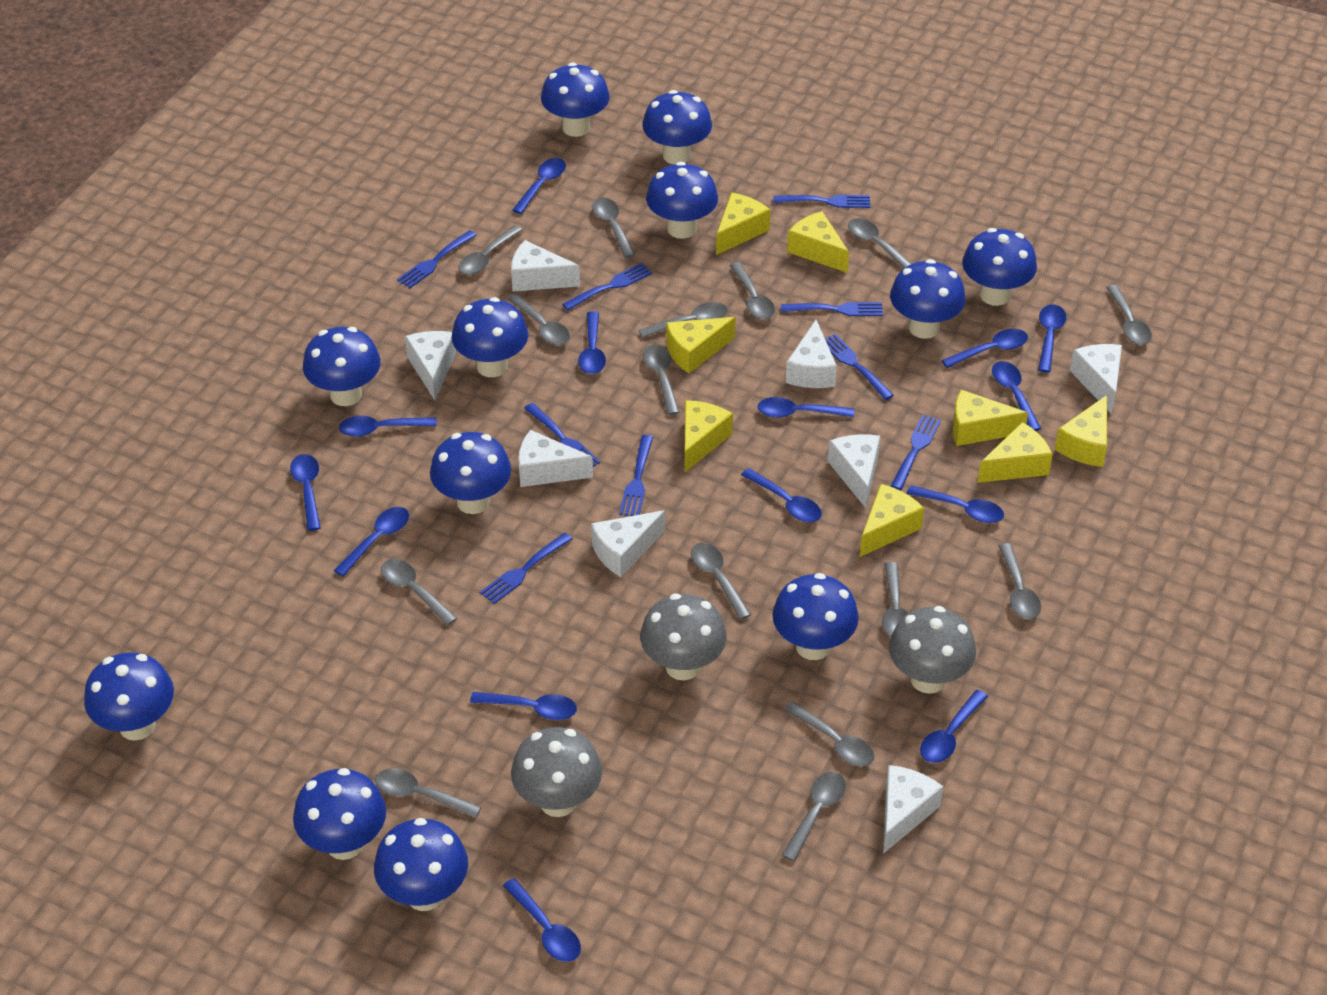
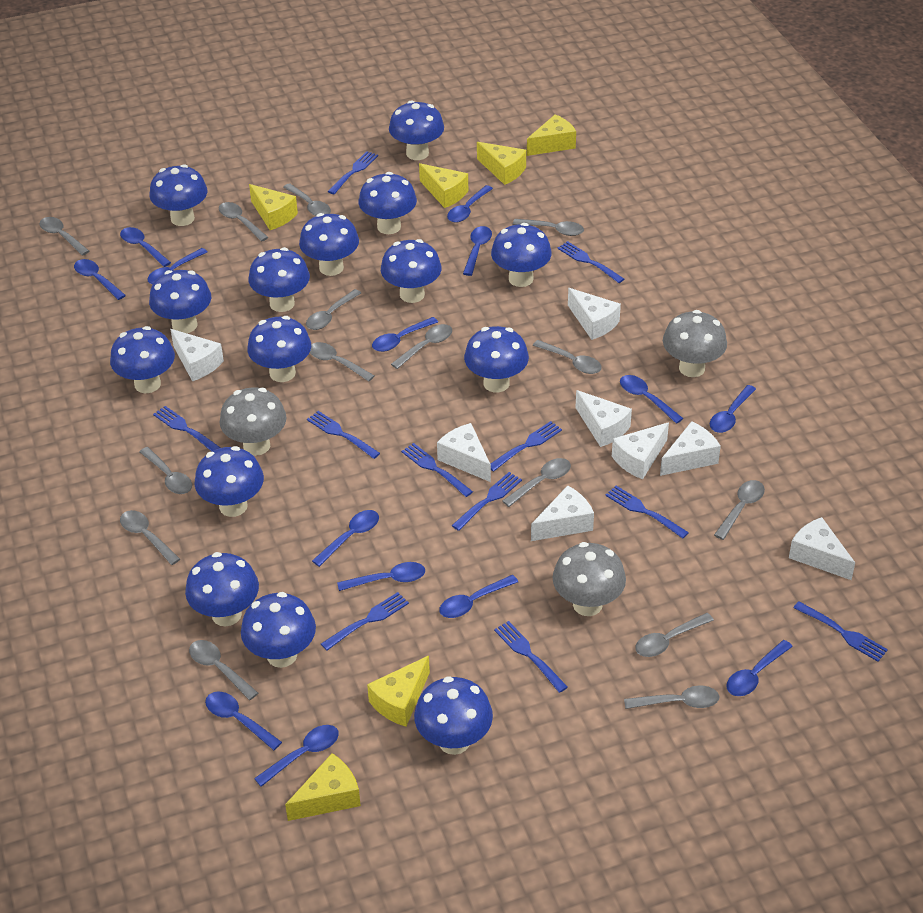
blue fork: 9 -> 11
blue mushroom: 12 -> 15
yellow cheese: 8 -> 6

